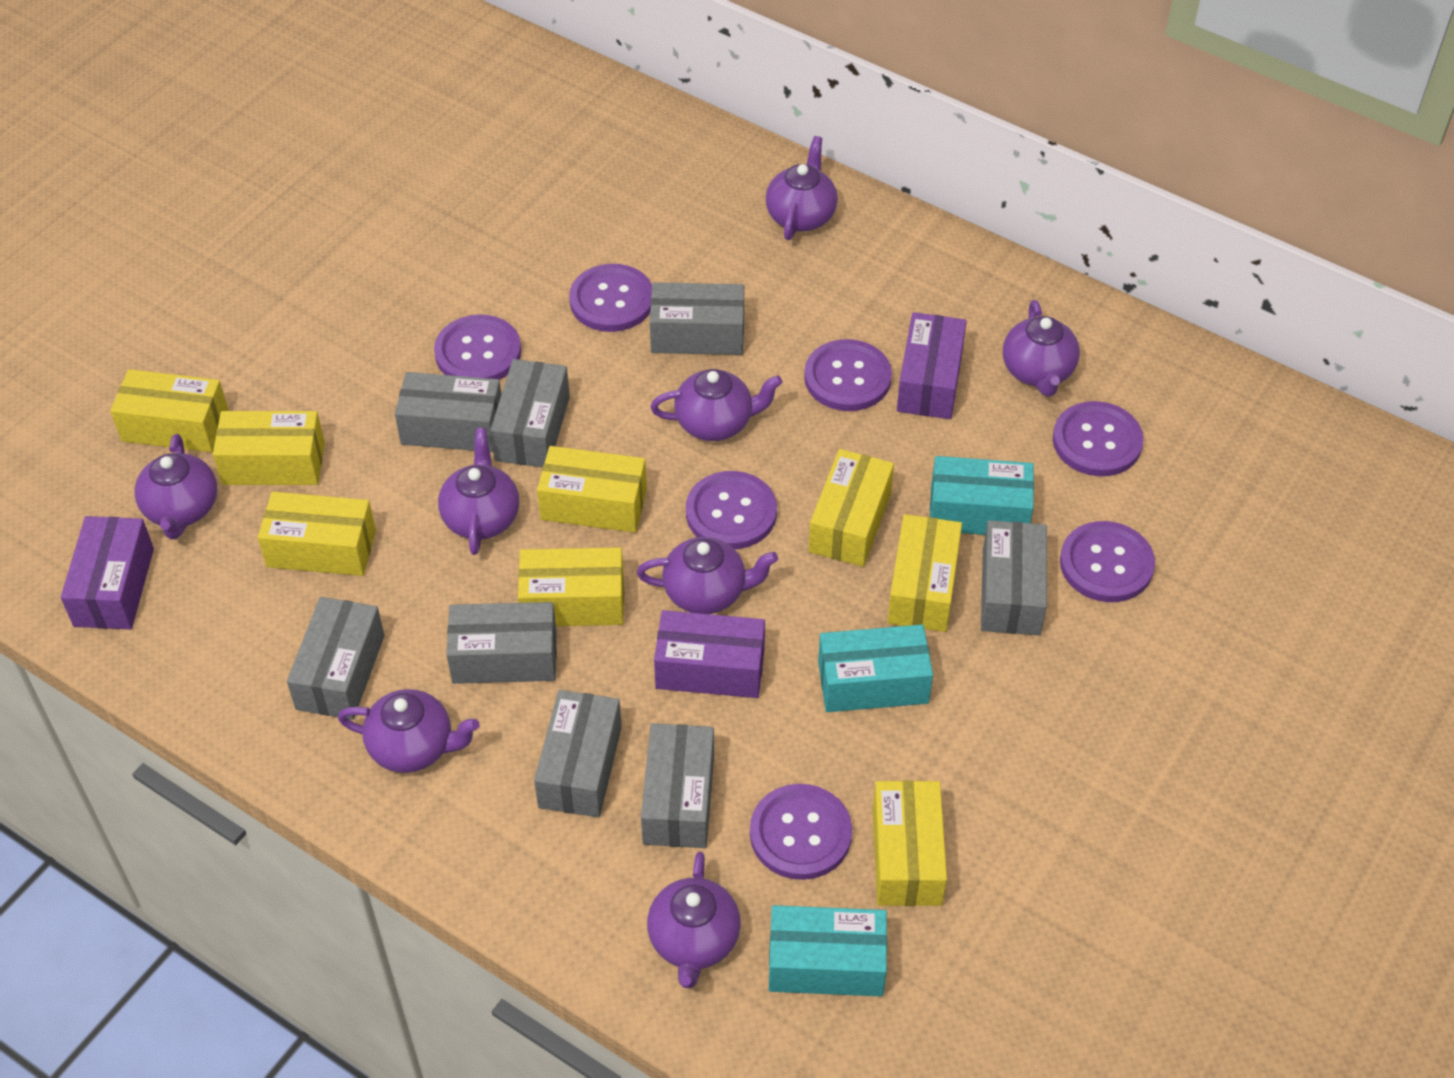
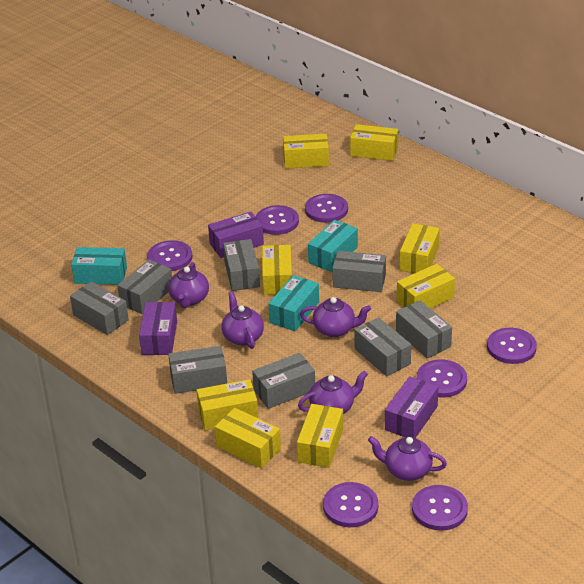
purple teapot: 8 -> 5

